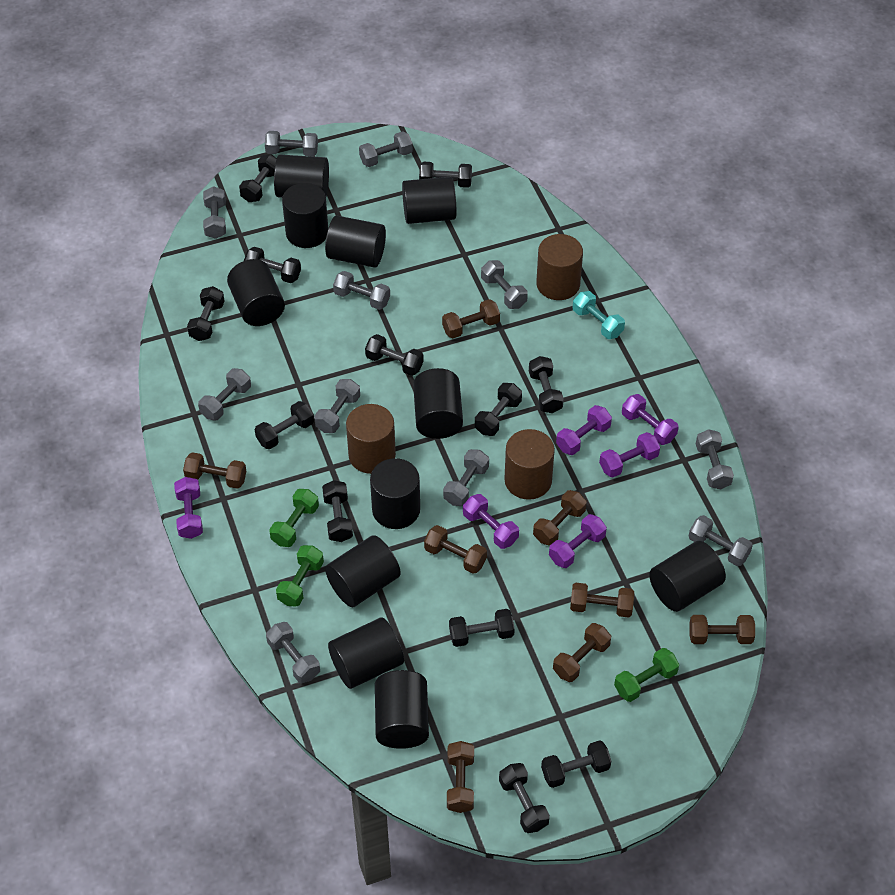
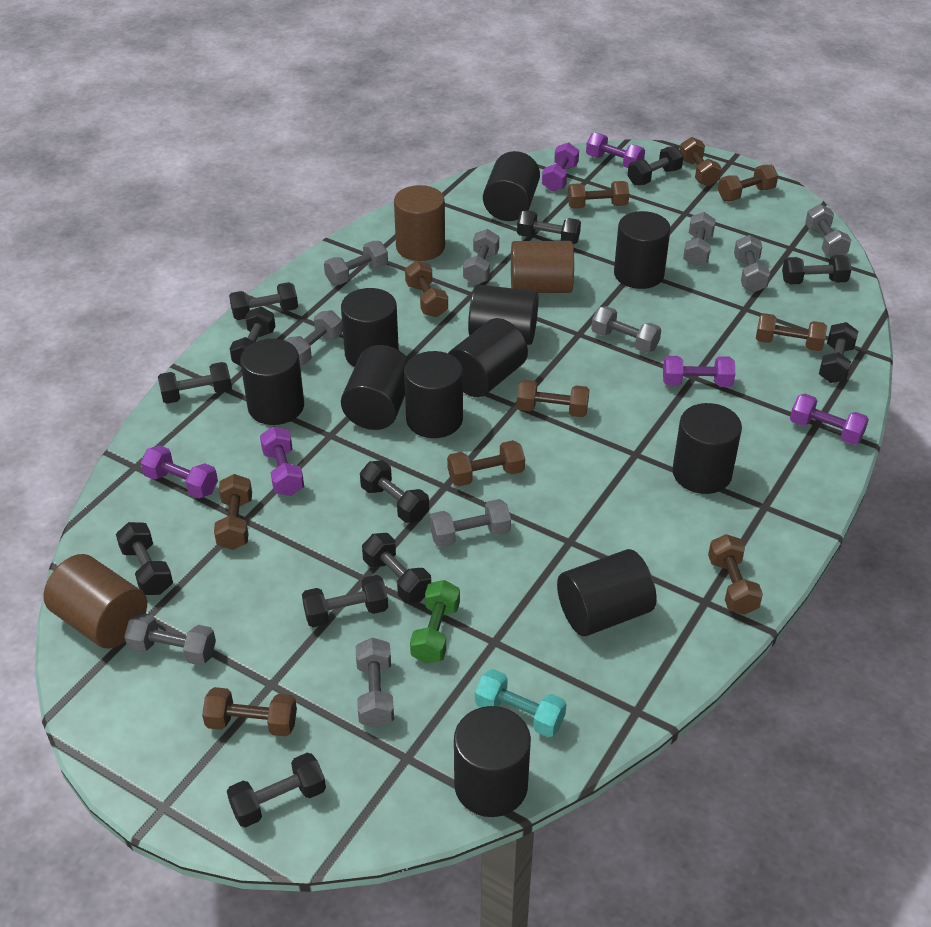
brown dumbbell: 8 -> 10
green dumbbell: 3 -> 1
grey dumbbell: 11 -> 10

